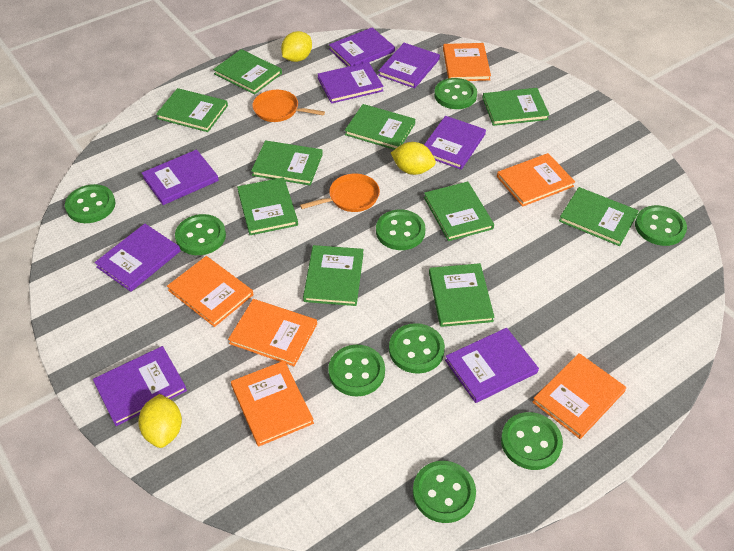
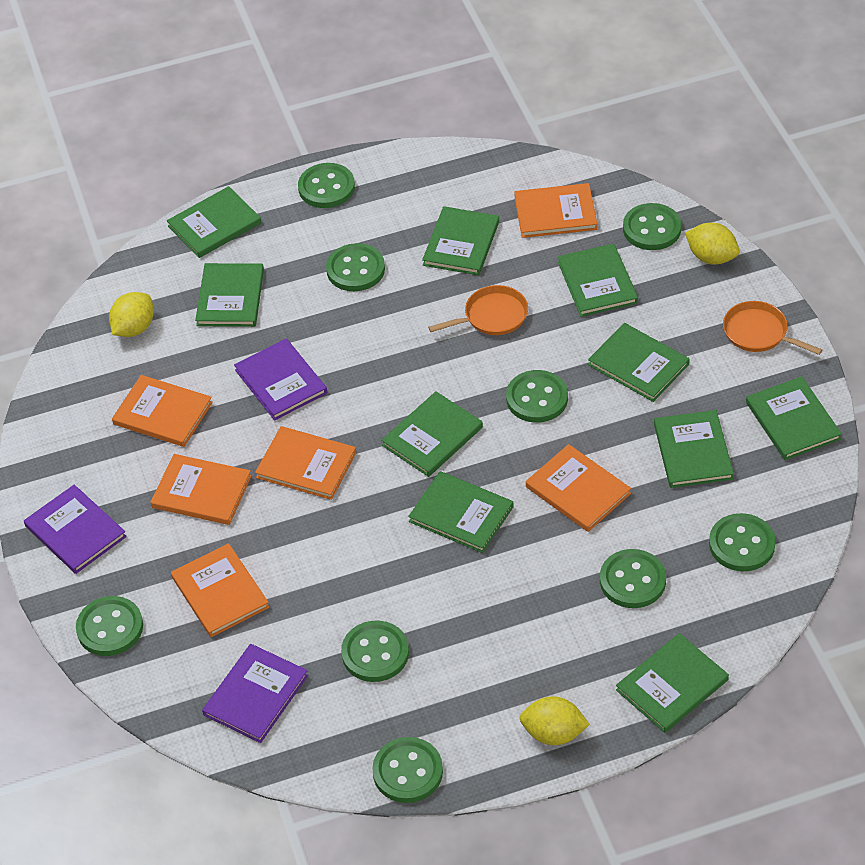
purple book: 8 -> 3

